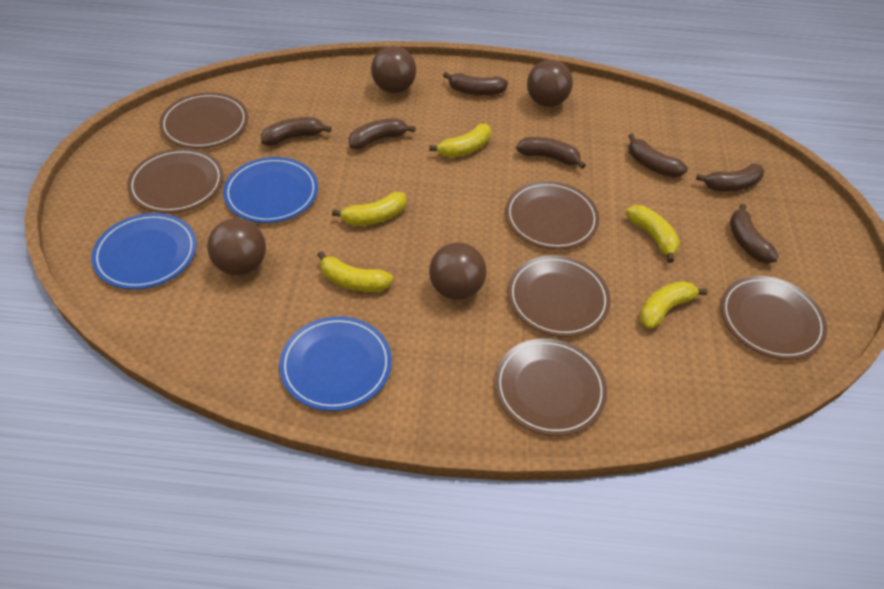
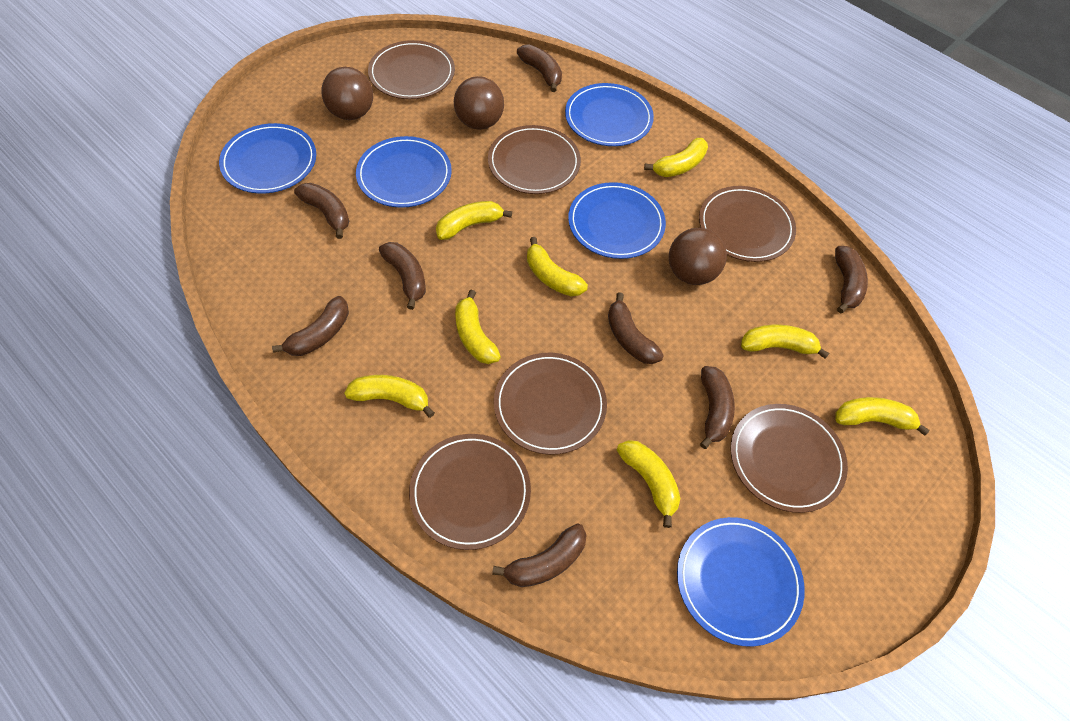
blue plate: 3 -> 5
brown ball: 4 -> 3
brown banana: 7 -> 8
yellow banana: 5 -> 8

